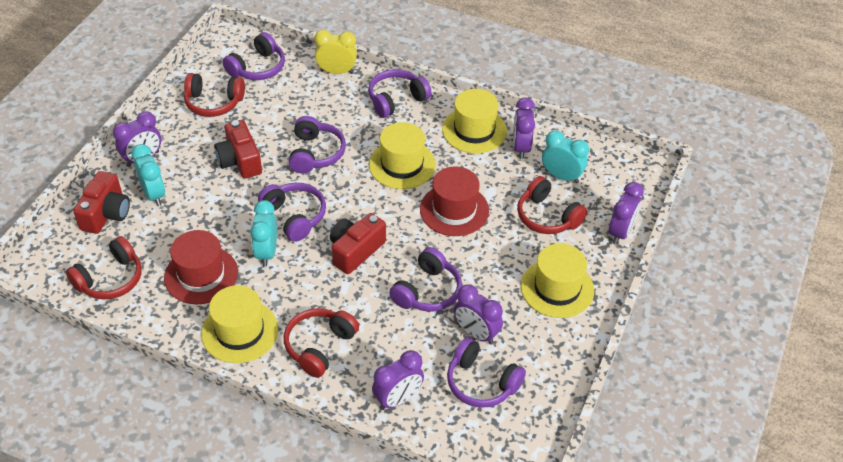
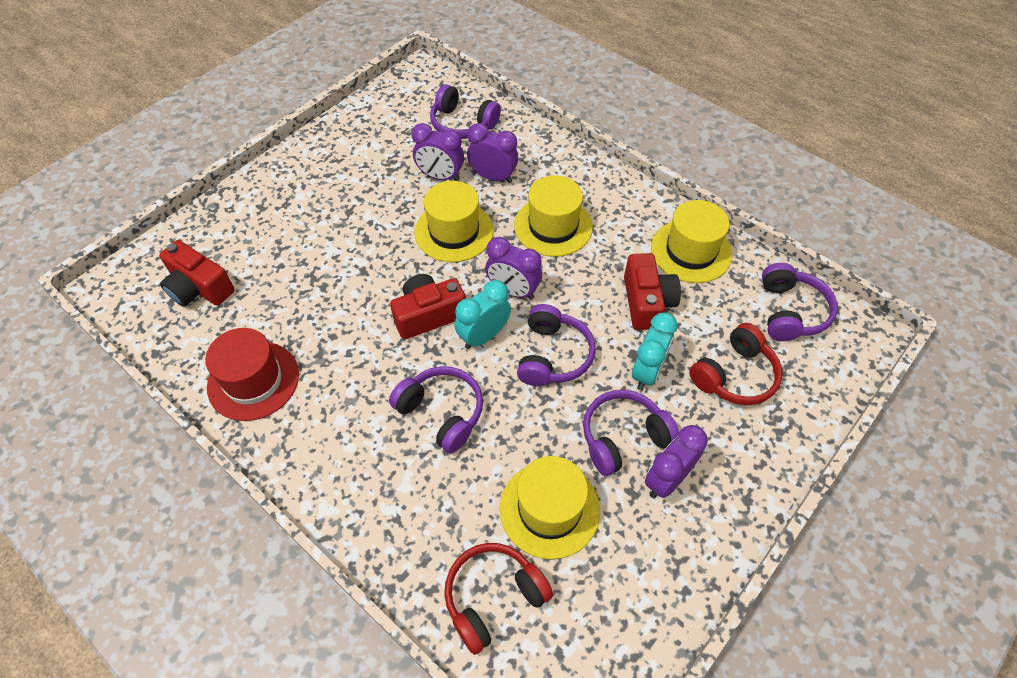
purple clock: 5 -> 4
purple headphones: 6 -> 5
red hat: 2 -> 1
red headphones: 4 -> 2
turquoise clock: 3 -> 2
yellow clock: 1 -> 0

